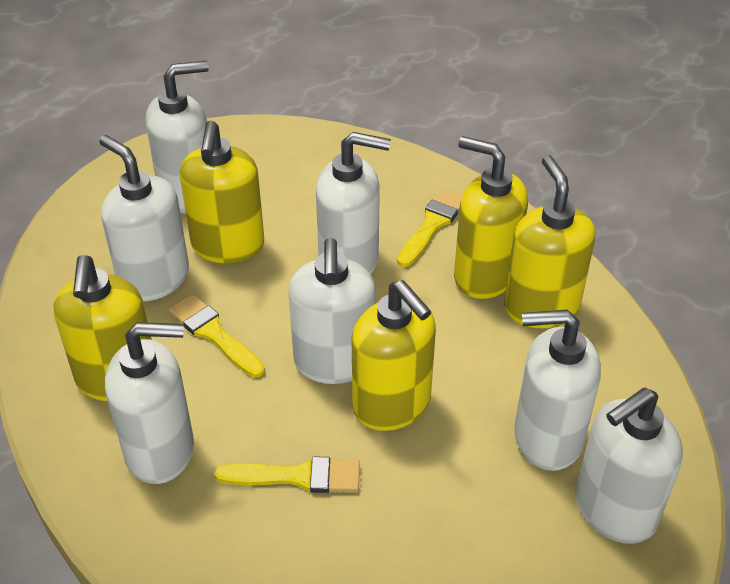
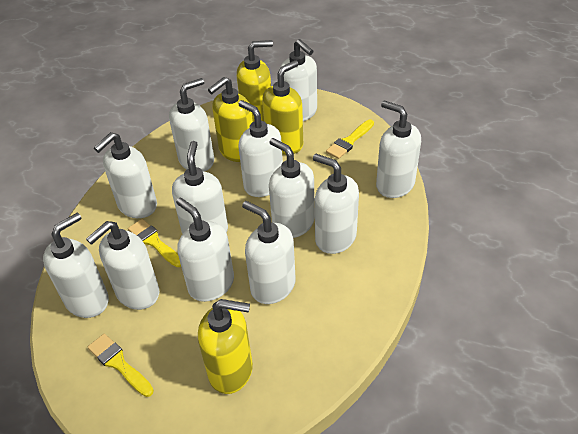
white soap dispenser: 7 -> 12
yellow soap dispenser: 5 -> 4

